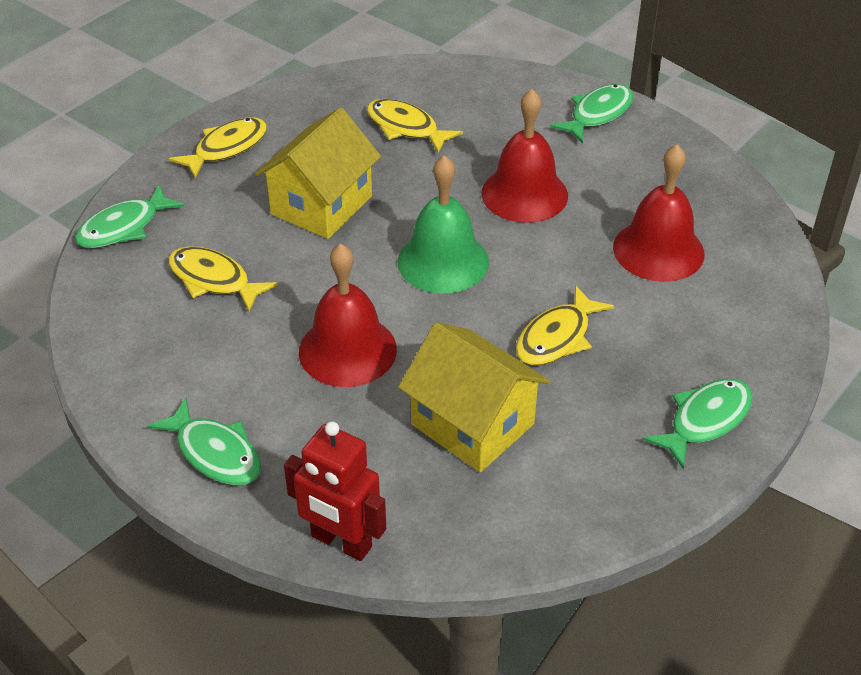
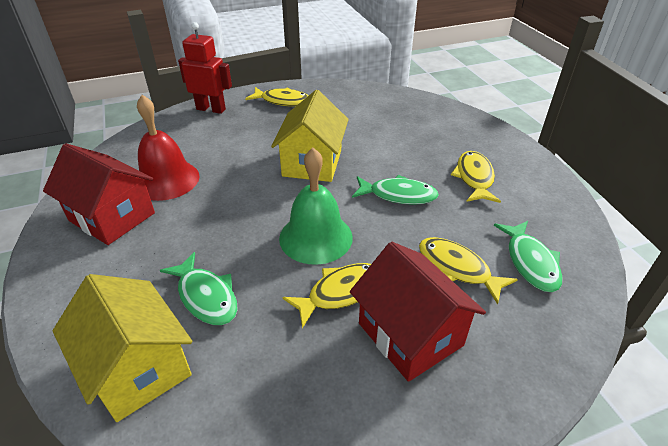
green fish: 4 -> 3
red bell: 3 -> 1
red house: 0 -> 2

